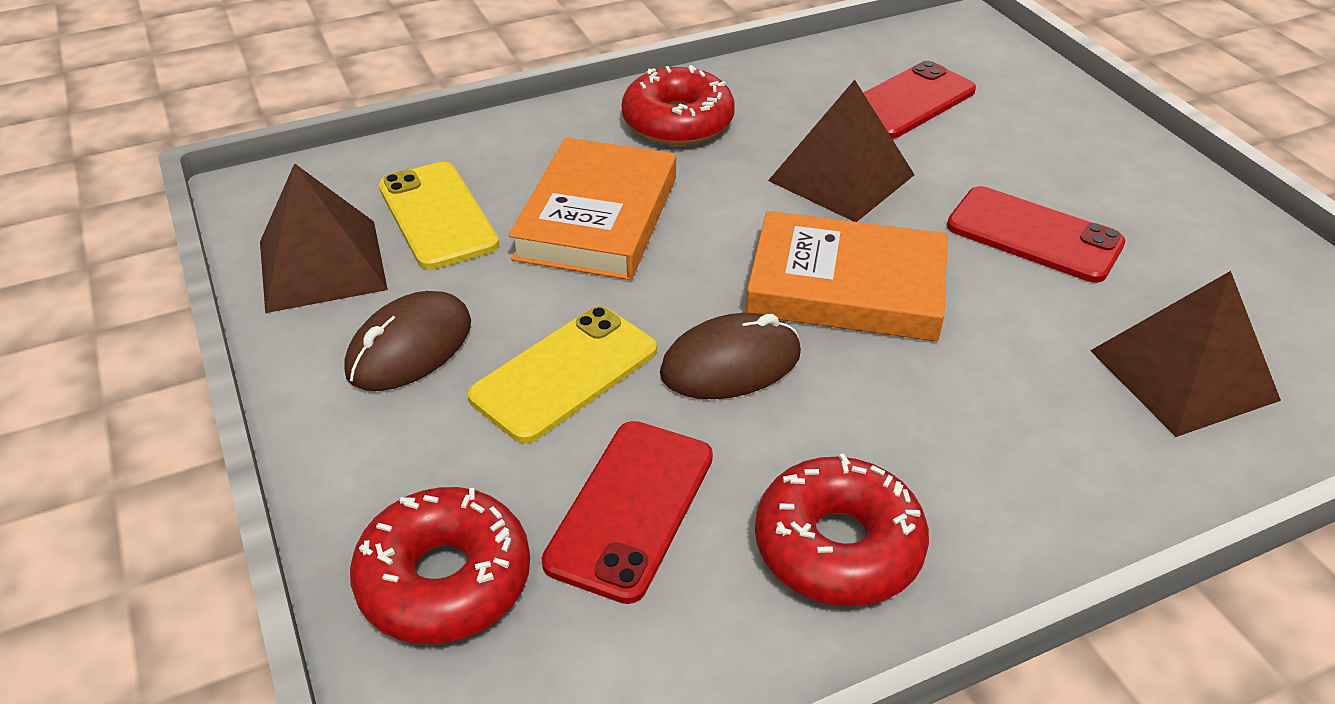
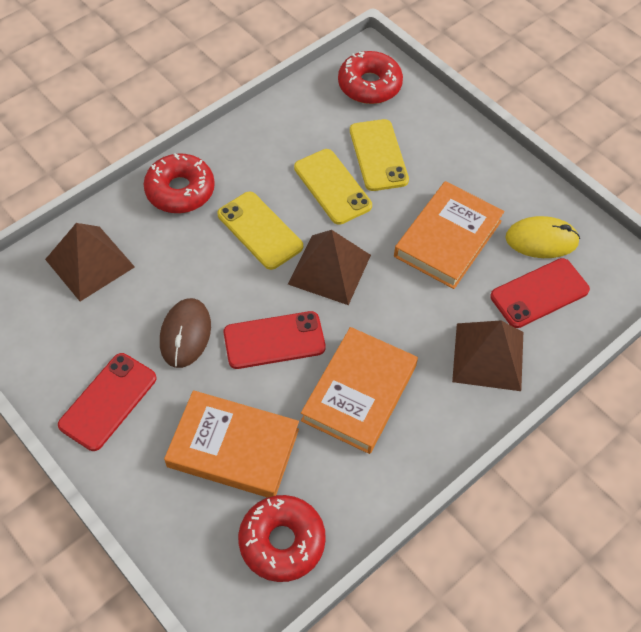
brown mouse: 2 -> 1
orange book: 2 -> 3
yellow mouse: 0 -> 1
yellow phone: 2 -> 3

